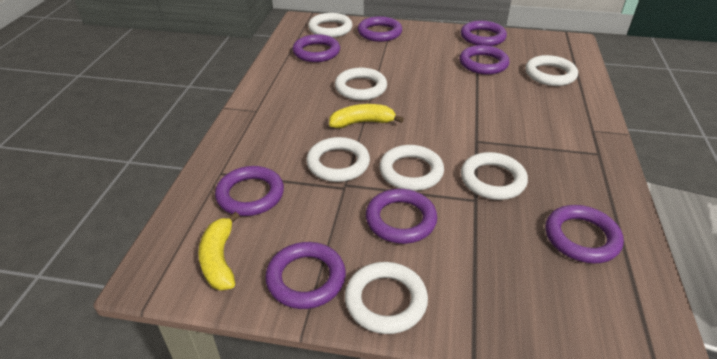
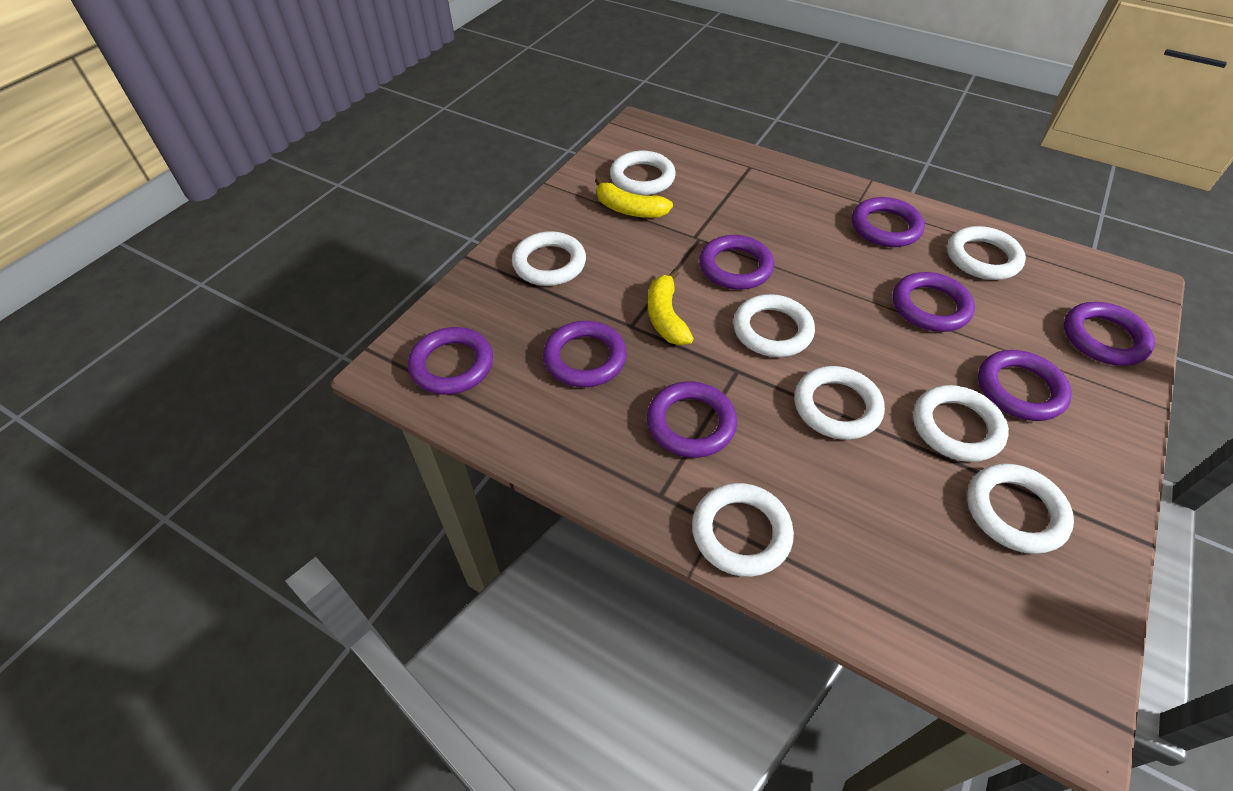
white ring: 7 -> 8

